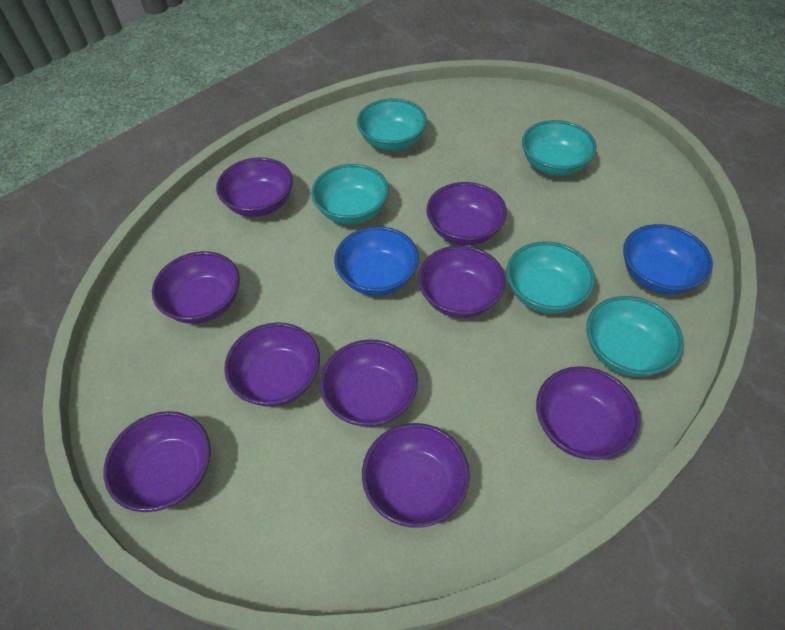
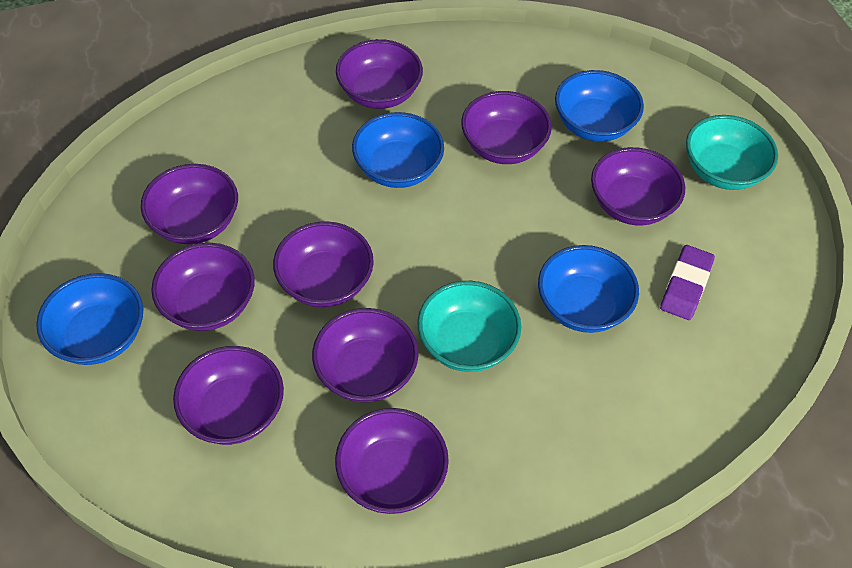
blue bowl: 2 -> 4
purple eraser: 0 -> 1
turquoise bowl: 5 -> 2

